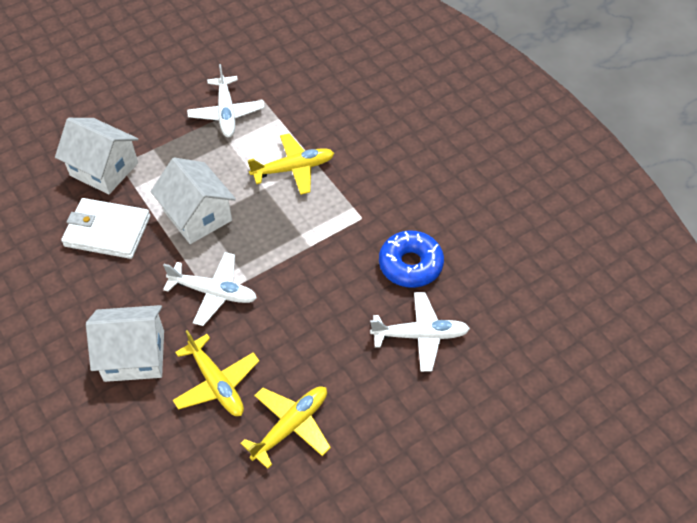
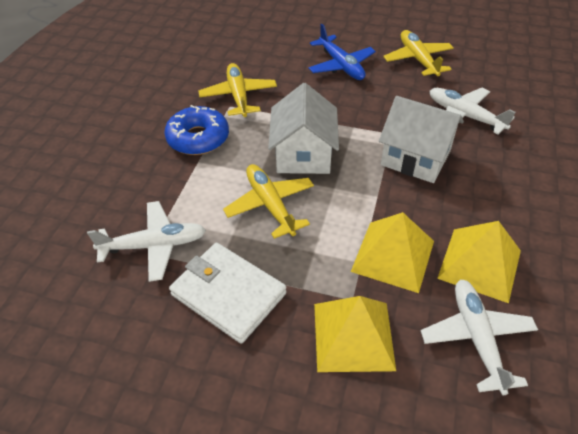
blue plane: 0 -> 1
white house: 3 -> 2
yellow pyramid: 0 -> 3

